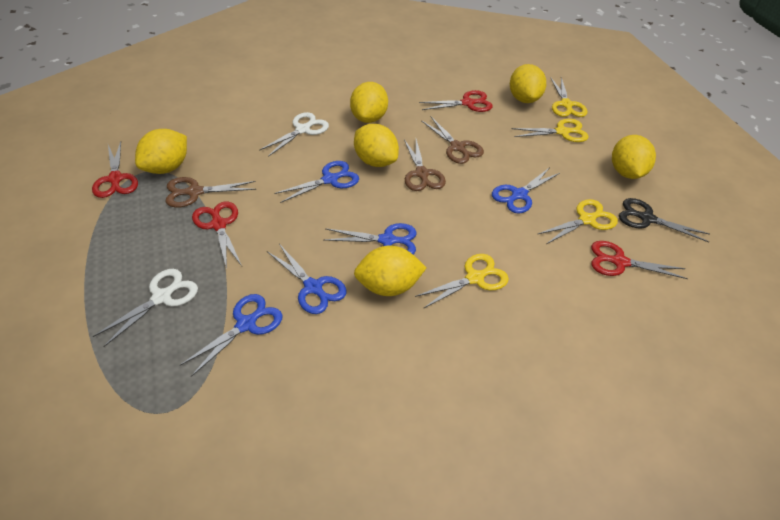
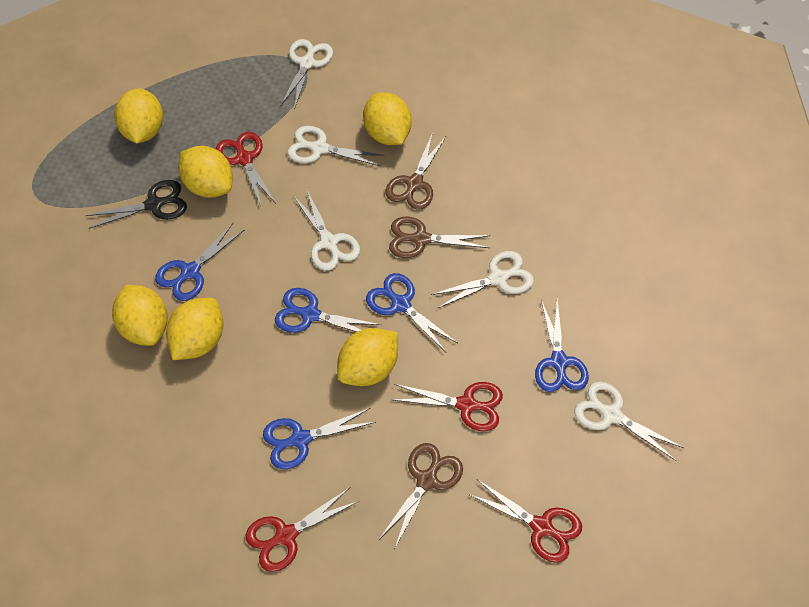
white scissors: 2 -> 5
yellow scissors: 4 -> 0

